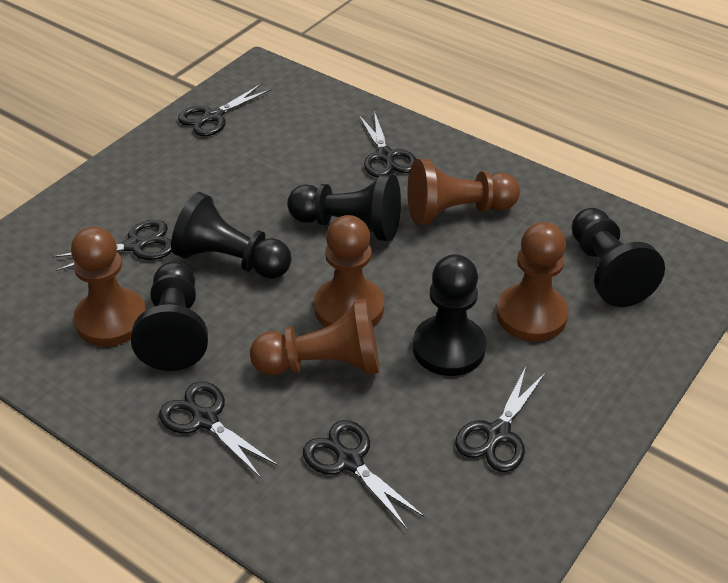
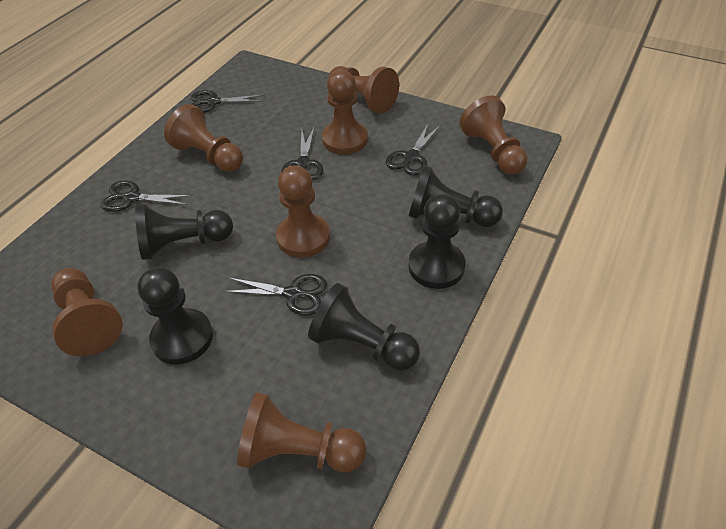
black scissors: 6 -> 5
brown pawn: 5 -> 7

